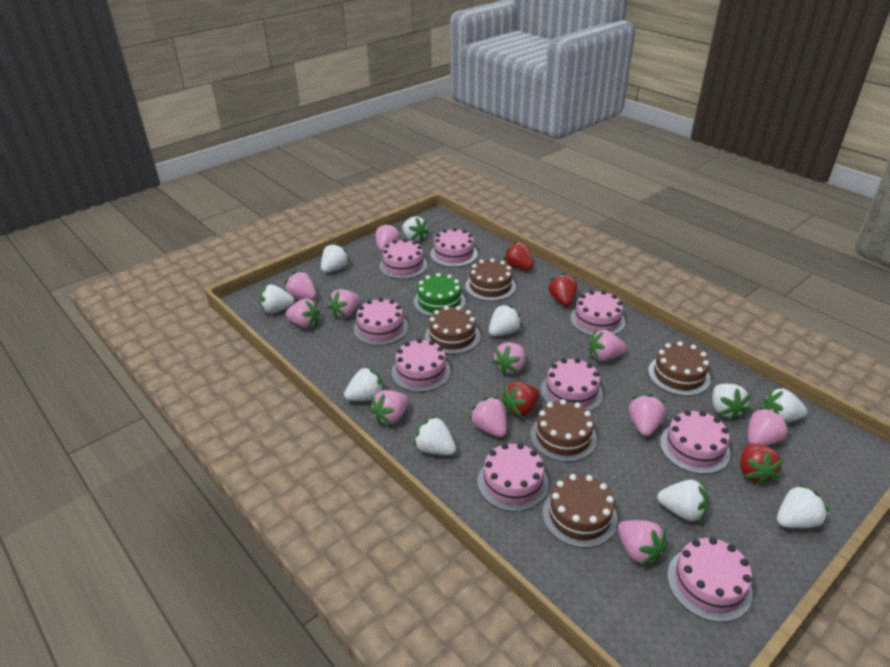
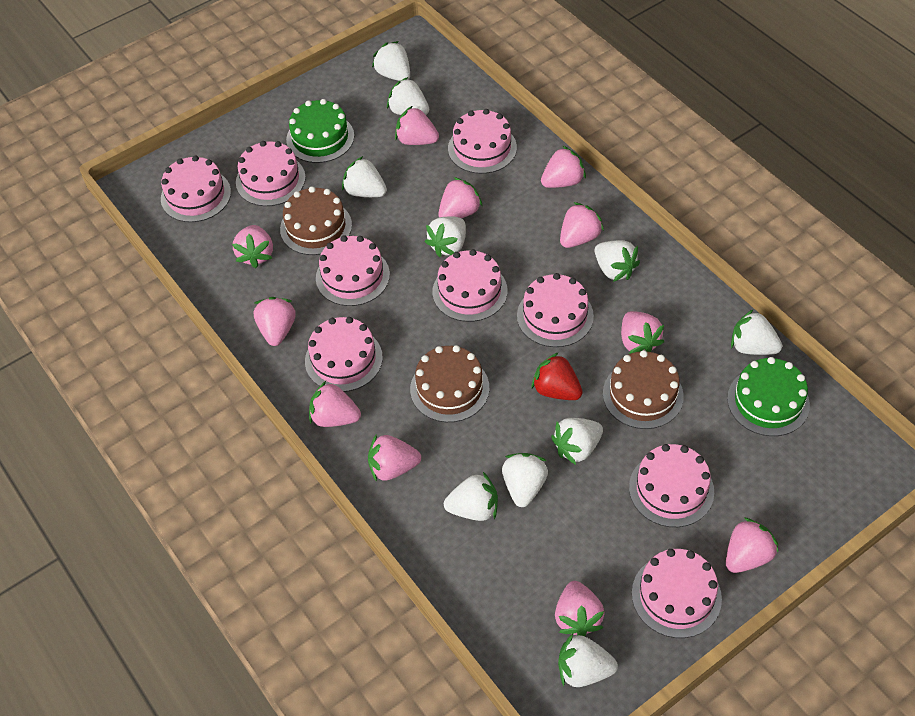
brown cake: 5 -> 3
green cake: 1 -> 2
red strawberry: 4 -> 1

